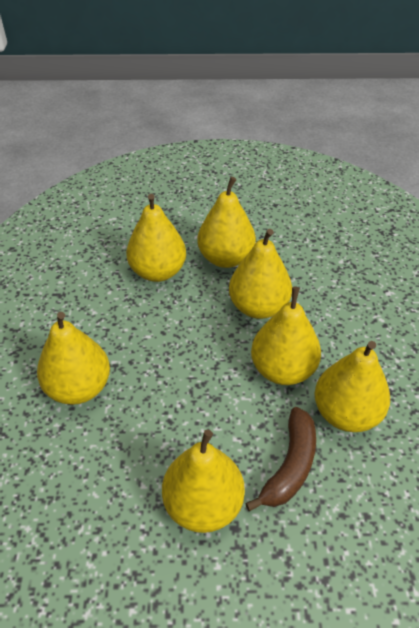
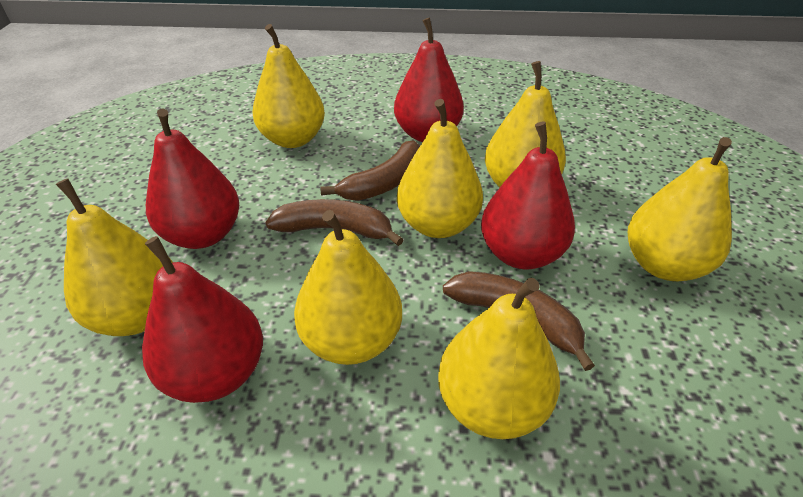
brown banana: 1 -> 3
red pear: 0 -> 4

